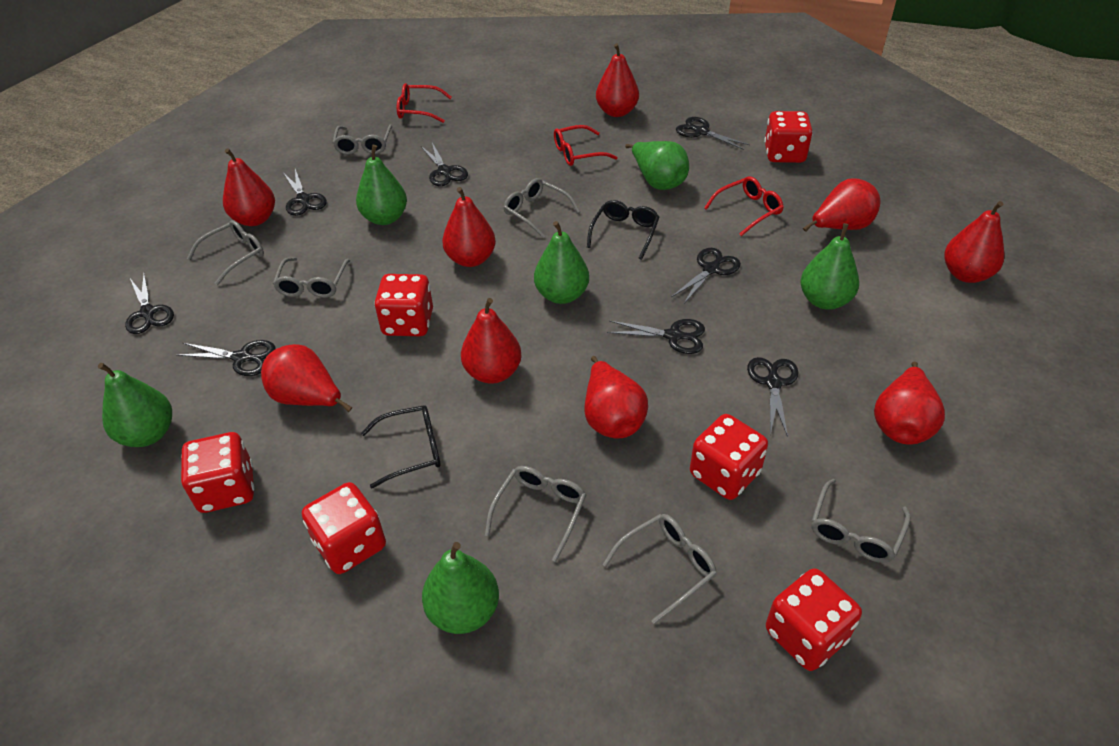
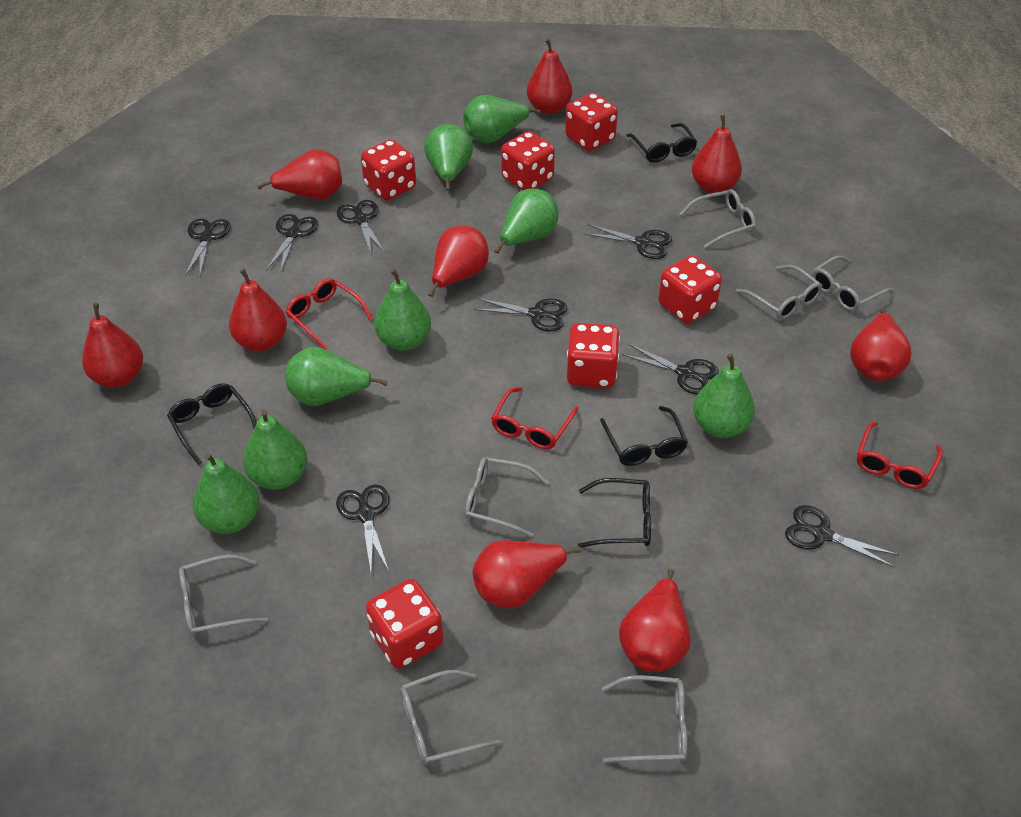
black glasses: 2 -> 4
green pear: 6 -> 8

